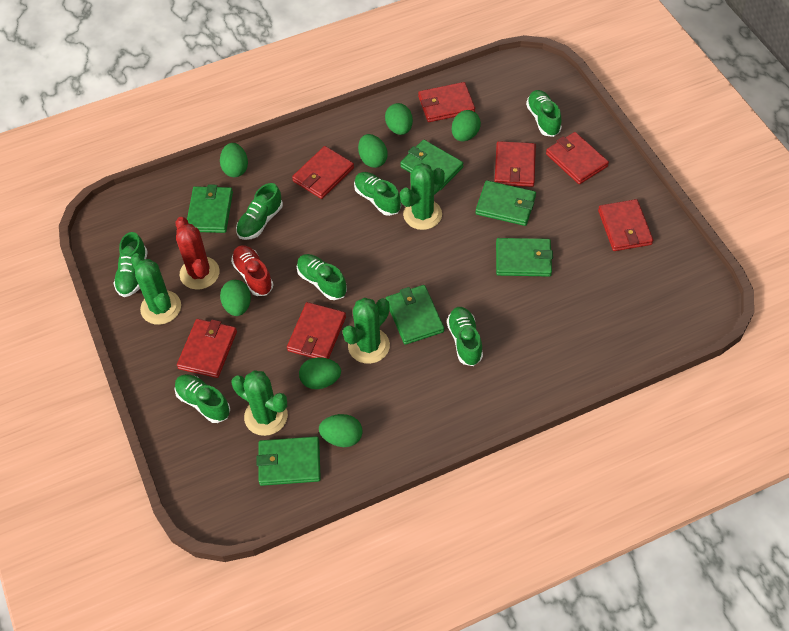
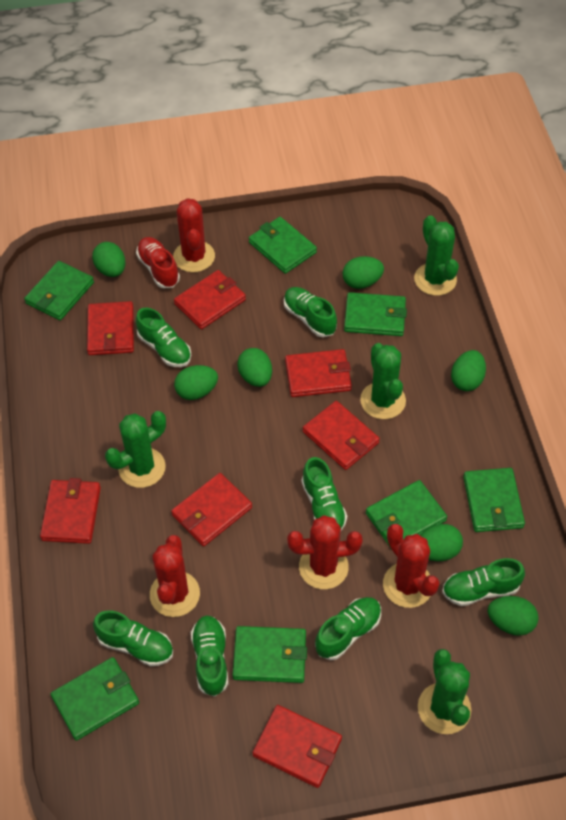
green wallet: 6 -> 7
red cactus: 1 -> 4

